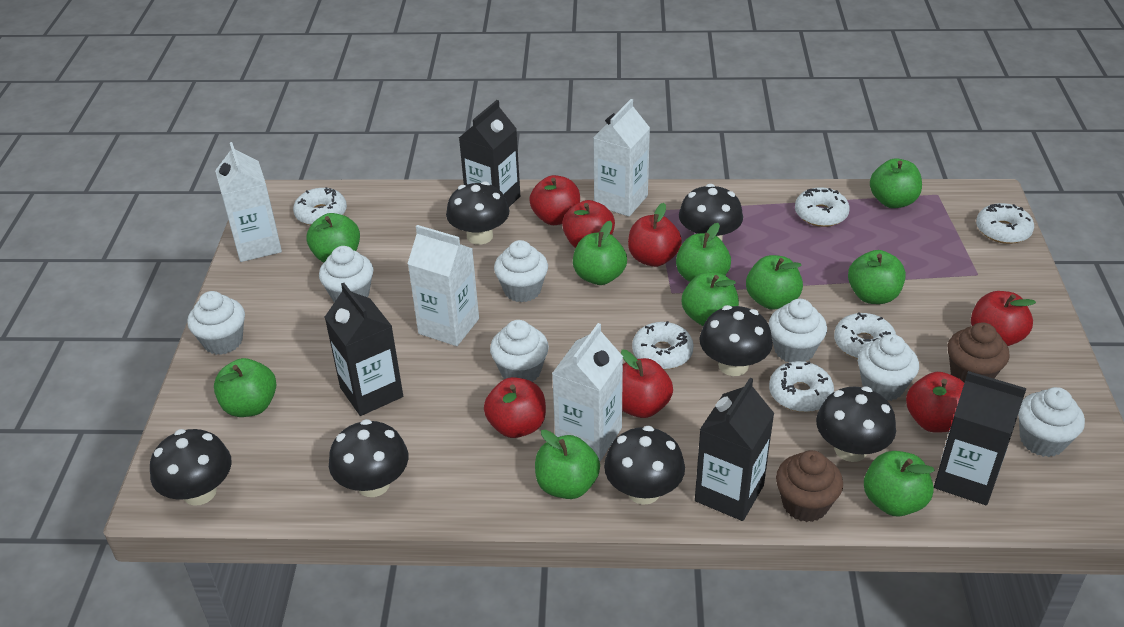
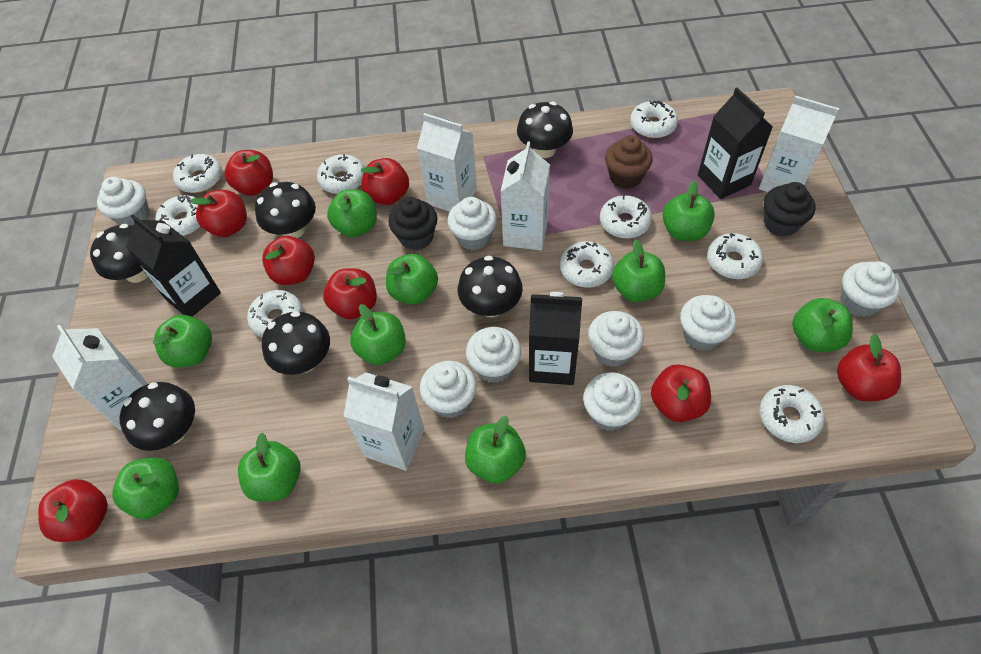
black carton: 4 -> 3
black cupcake: 0 -> 2
black mushroom: 7 -> 6
brown cupcake: 2 -> 1
red apple: 7 -> 8
white carton: 4 -> 5
white cupcake: 7 -> 8
white donut: 6 -> 9

